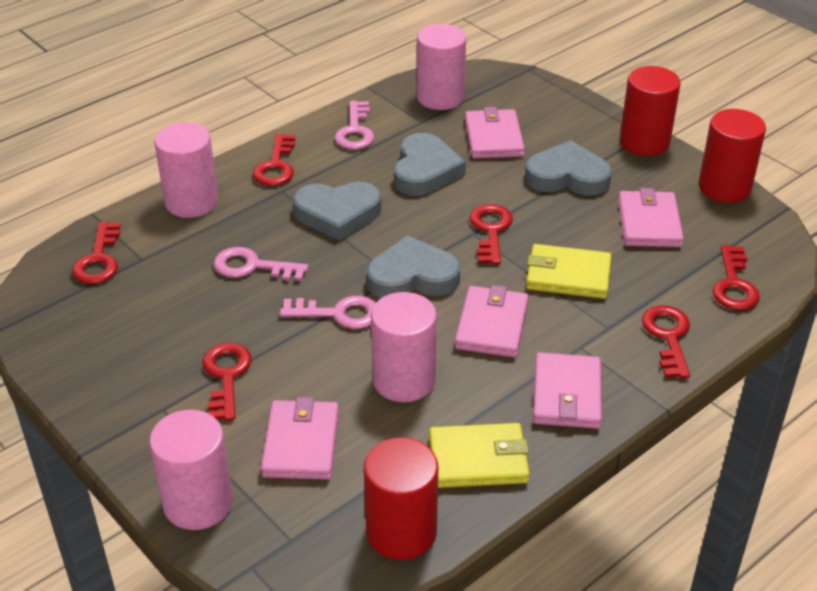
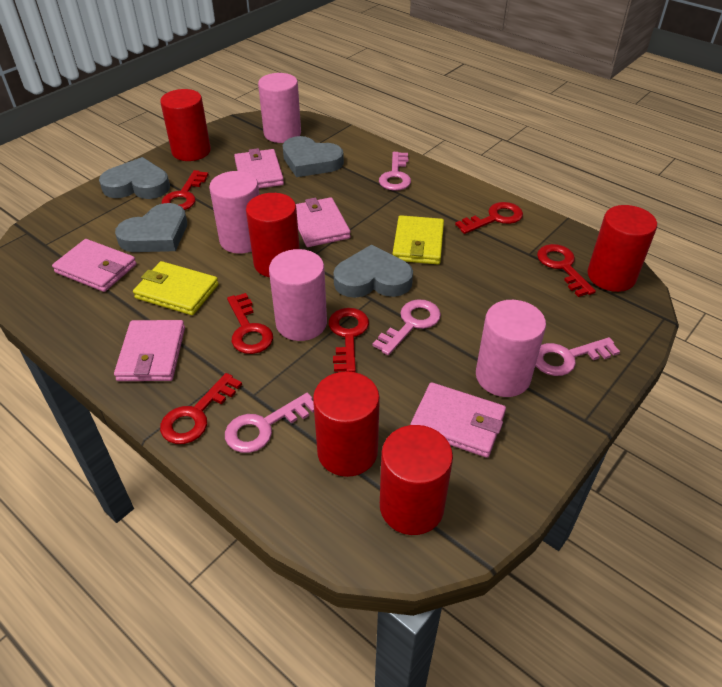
pink key: 3 -> 4
red cylinder: 3 -> 5

